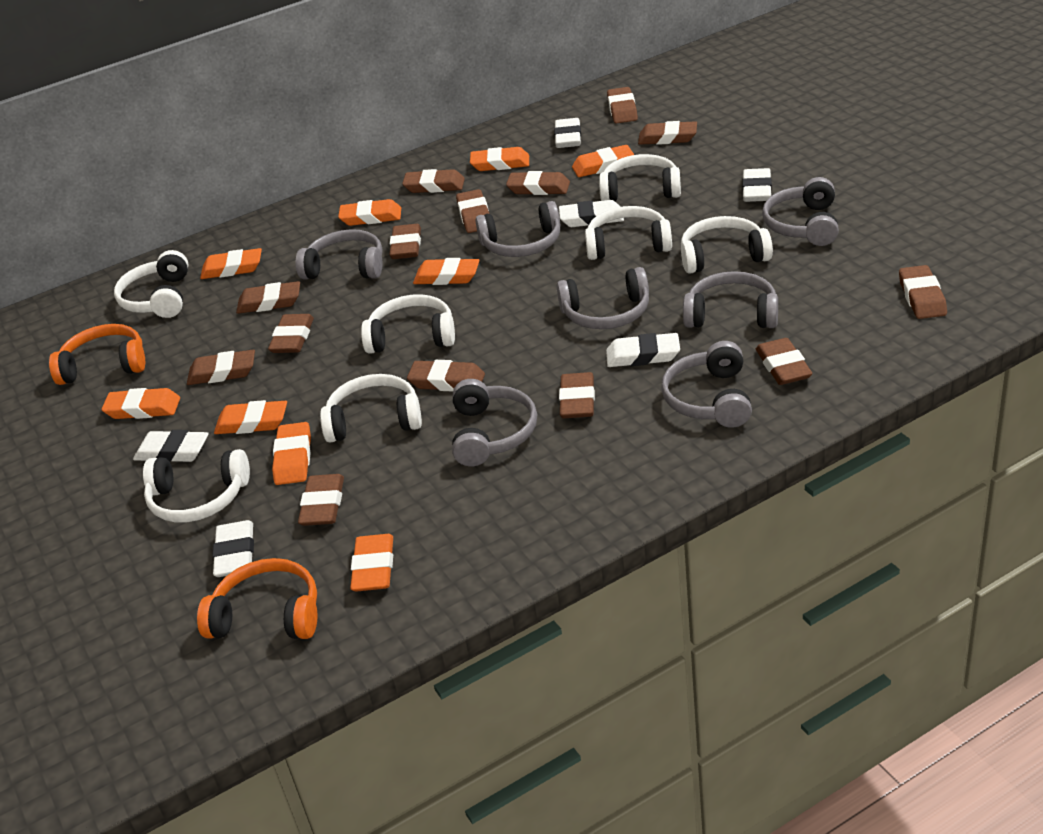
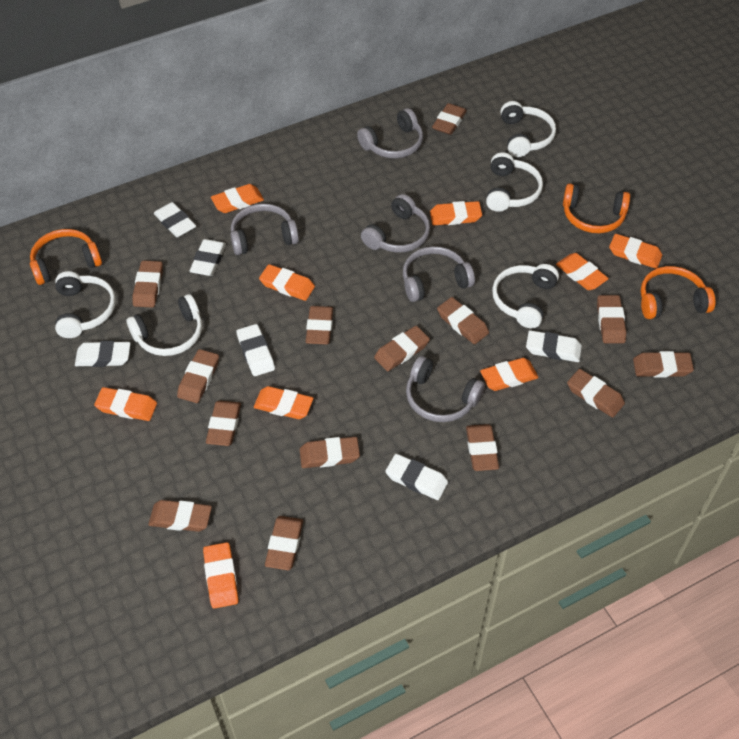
grey headphones: 7 -> 5
orange headphones: 2 -> 3
white headphones: 7 -> 5

